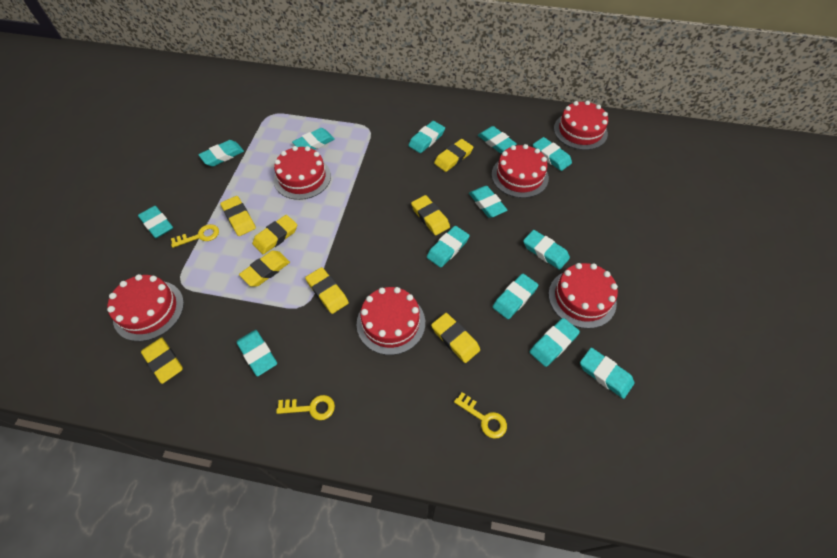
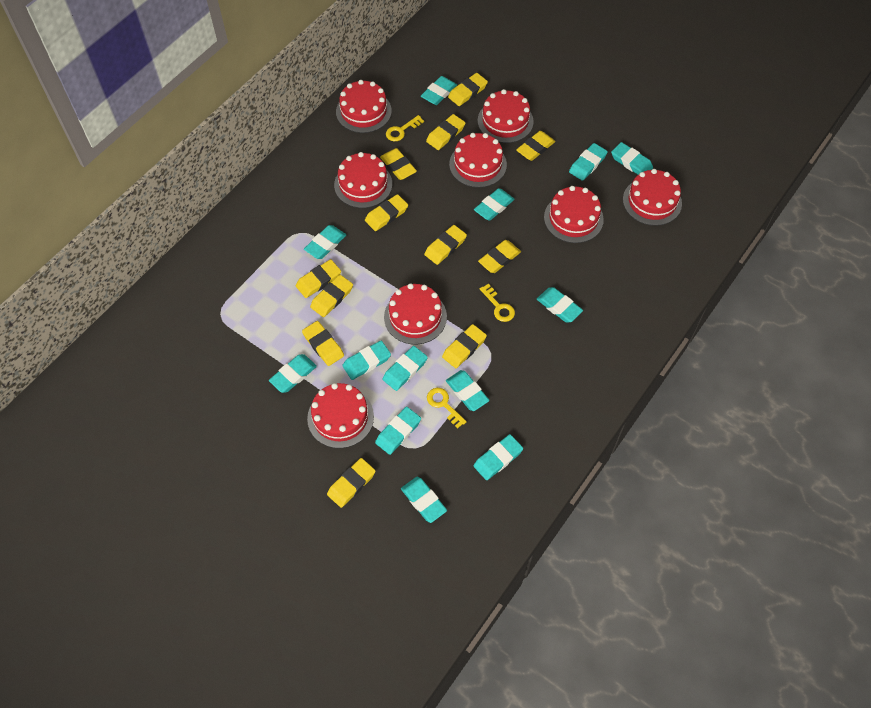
red cake: 6 -> 8
yellow eraser: 8 -> 12

